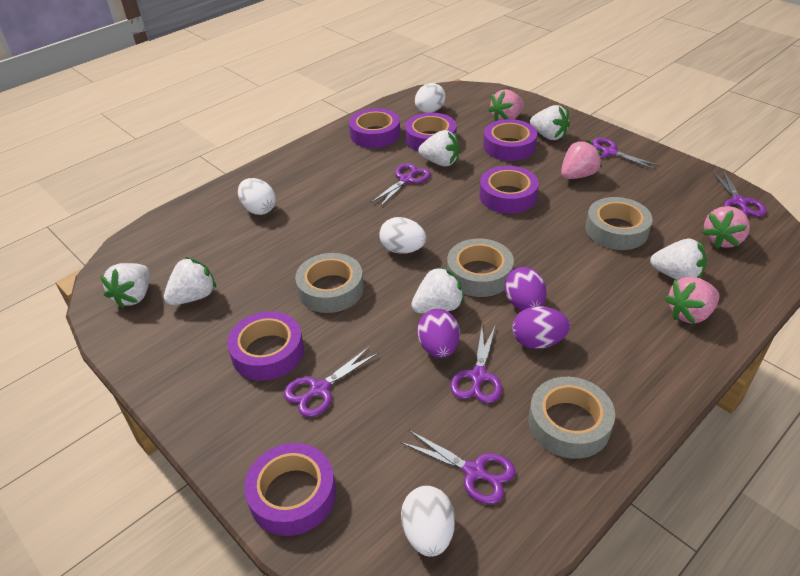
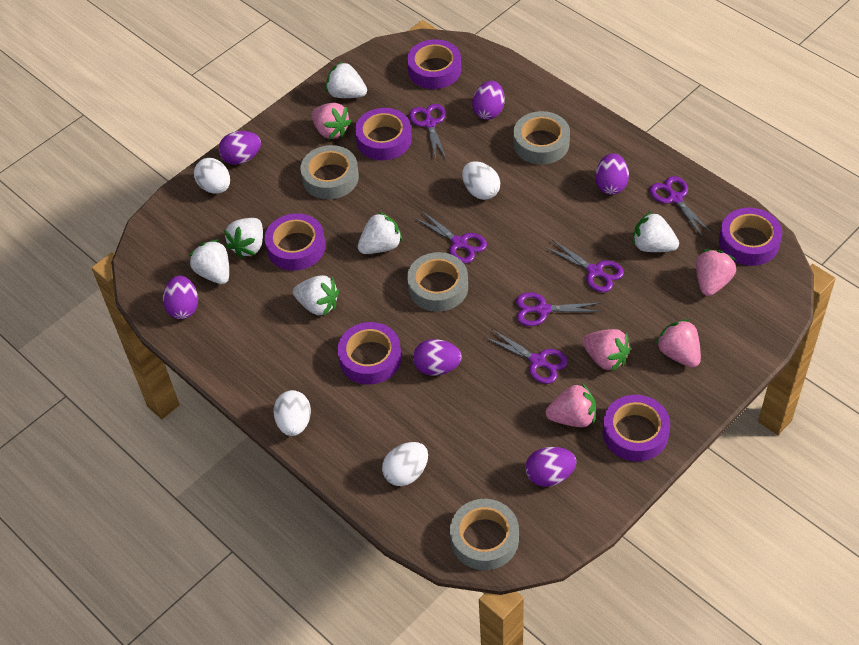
pink strawberry: 4 -> 5
purple egg: 3 -> 6

